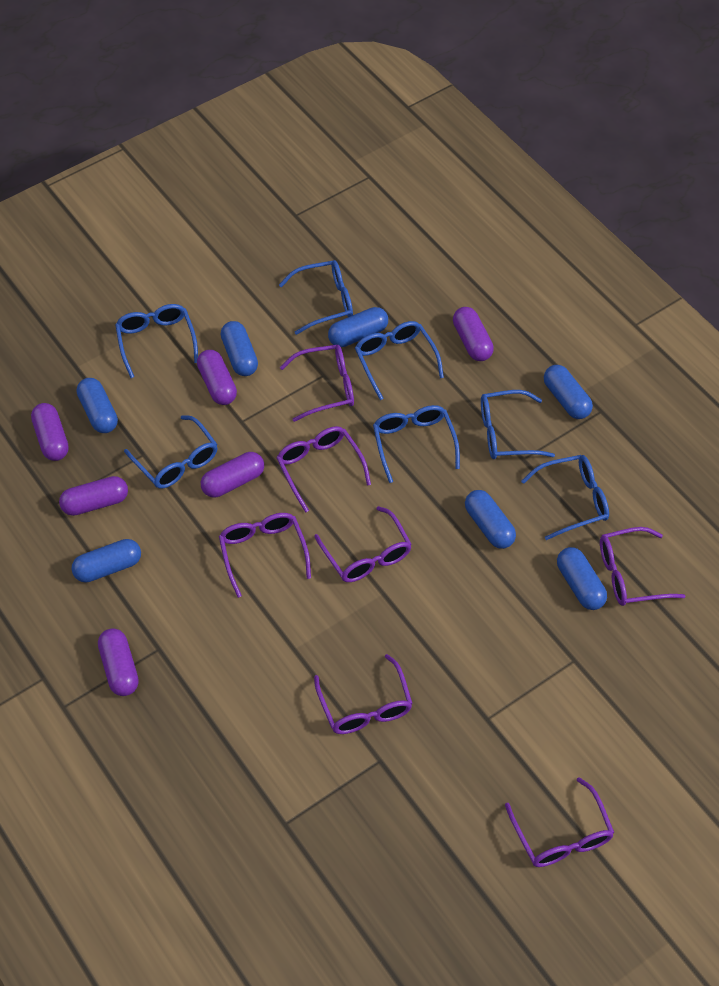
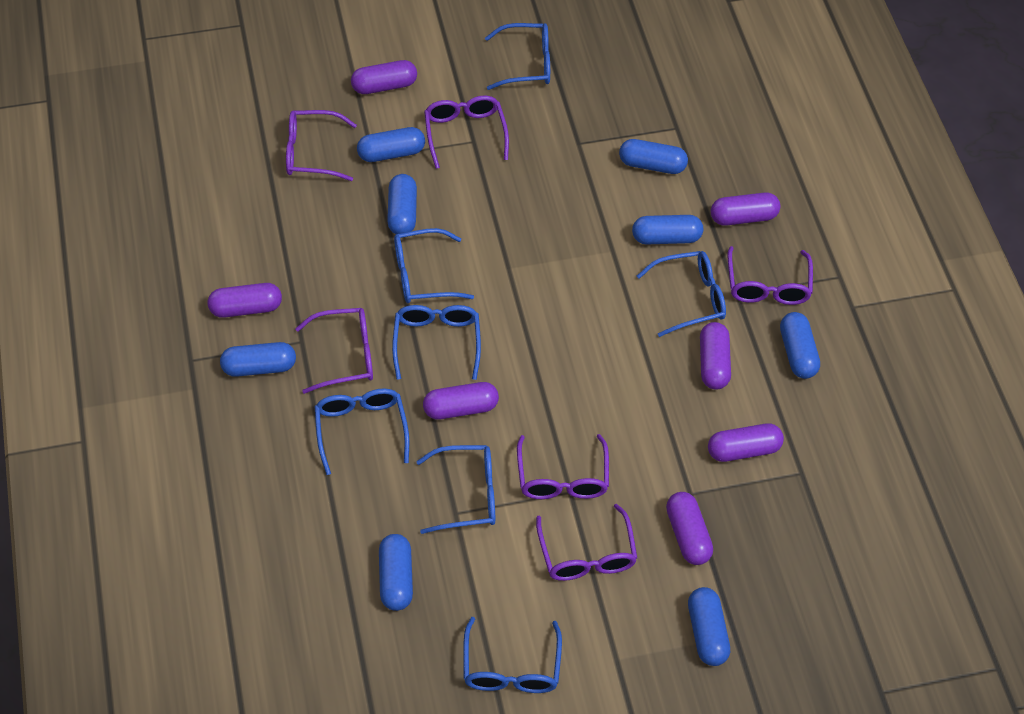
blue capsule: 7 -> 8
purple capsule: 6 -> 7
purple glasses: 7 -> 6

